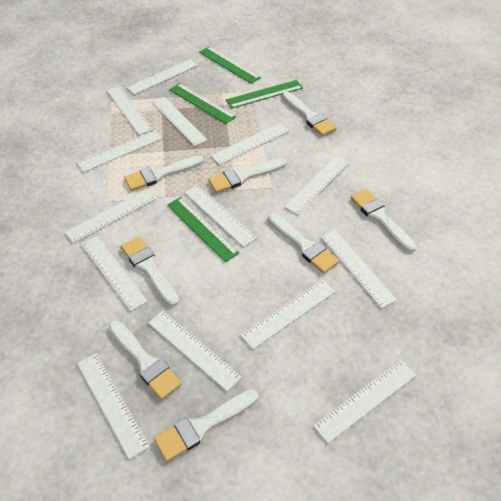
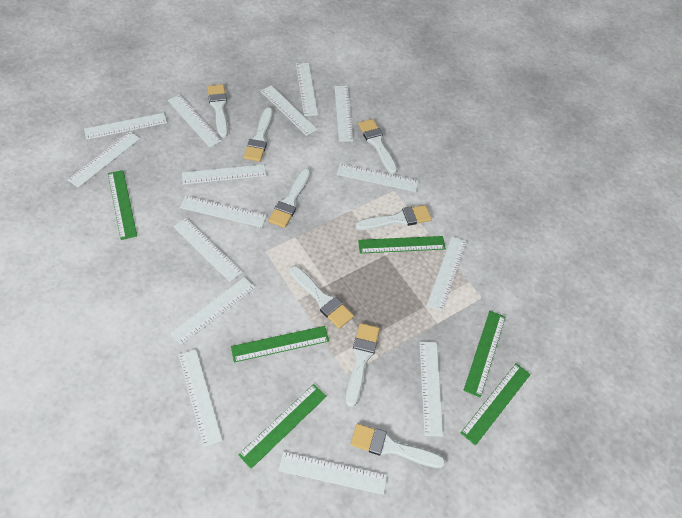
green ruler: 4 -> 6
white ruler: 14 -> 15

